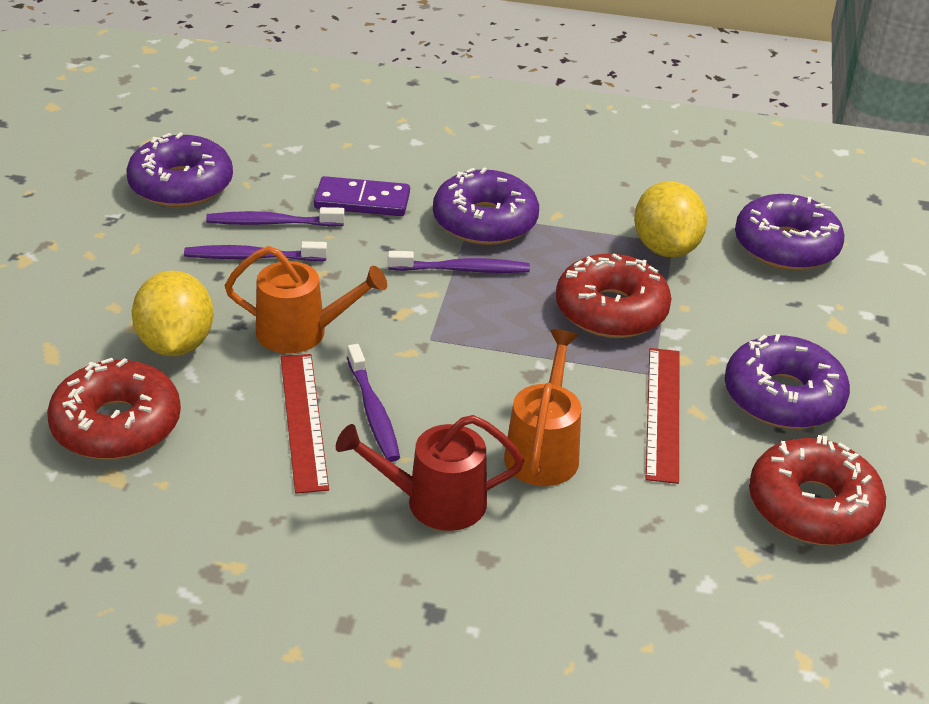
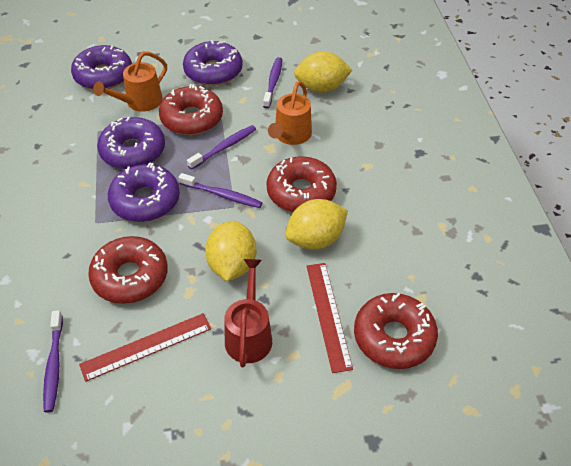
purple domino: 1 -> 0
red donut: 3 -> 4
yellow lemon: 2 -> 3

